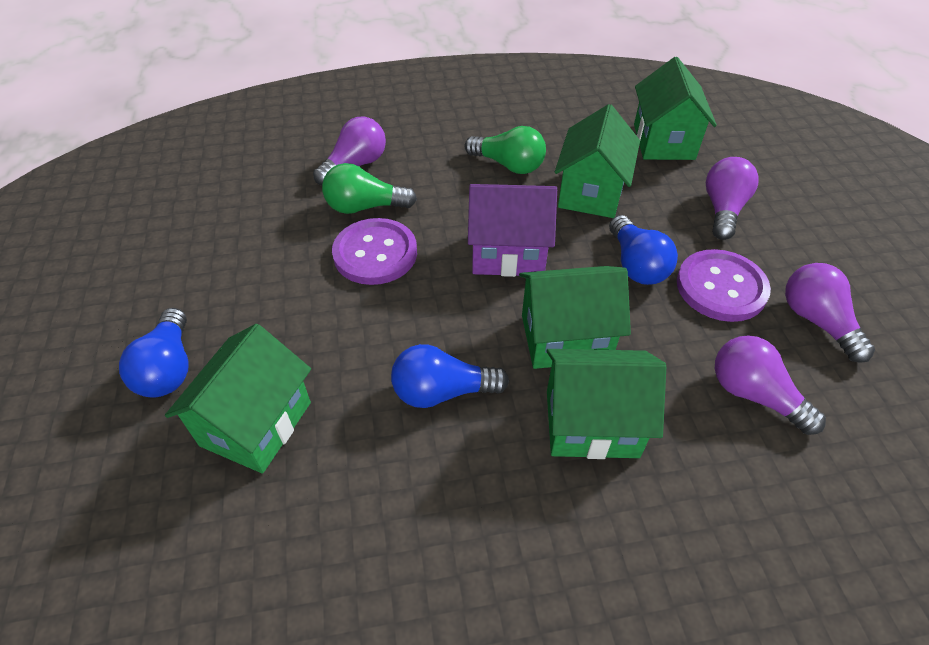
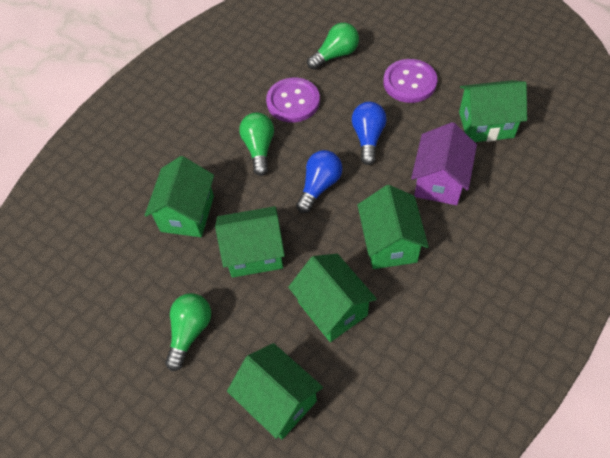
blue light bulb: 3 -> 2
green house: 5 -> 6
green light bulb: 2 -> 3
purple light bulb: 4 -> 0

